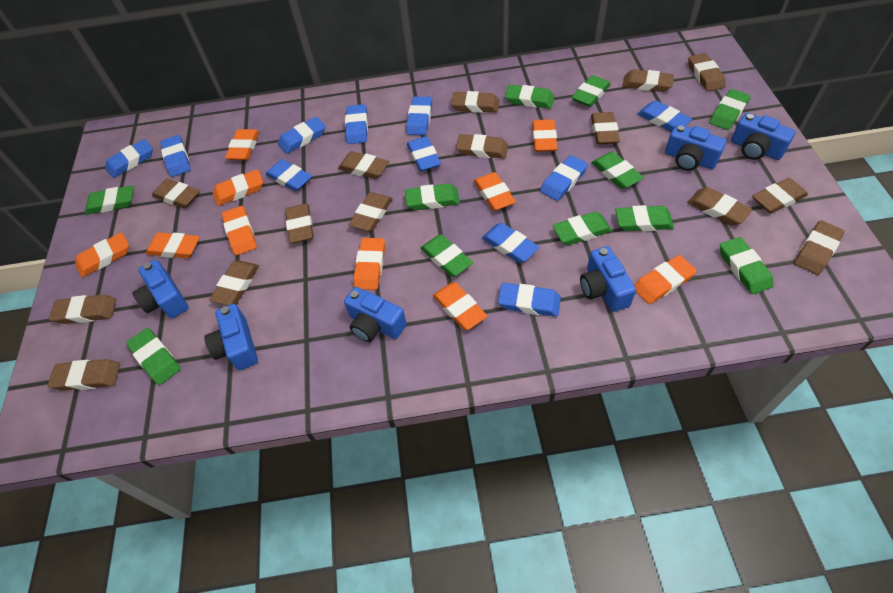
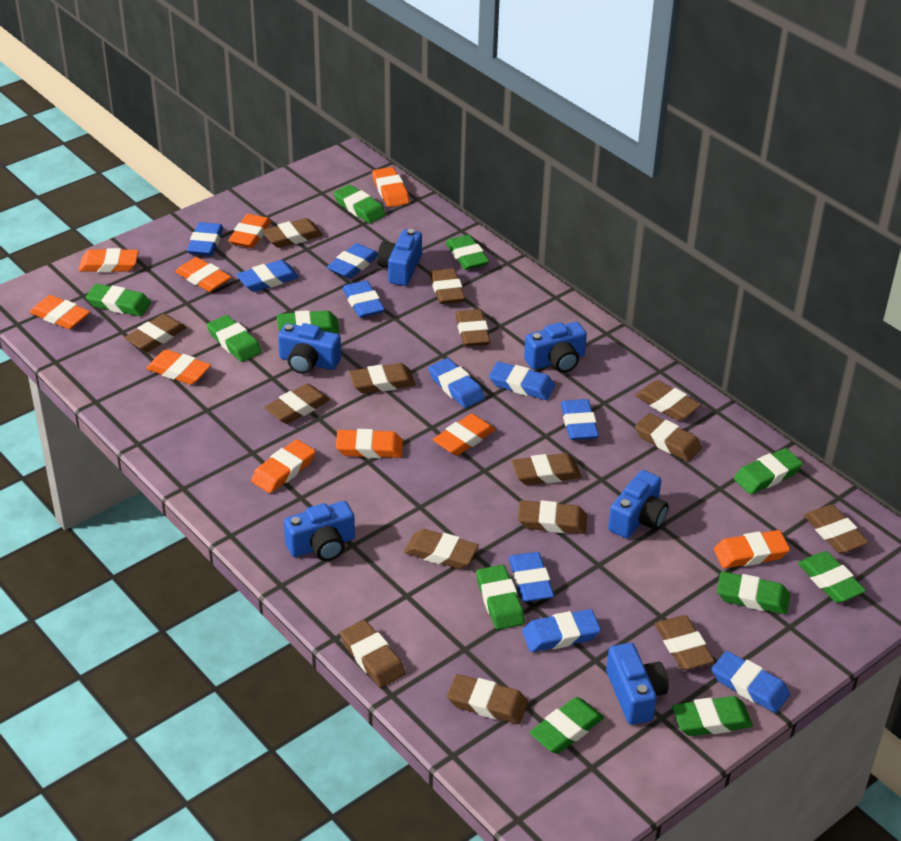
blue eraser: 11 -> 10

